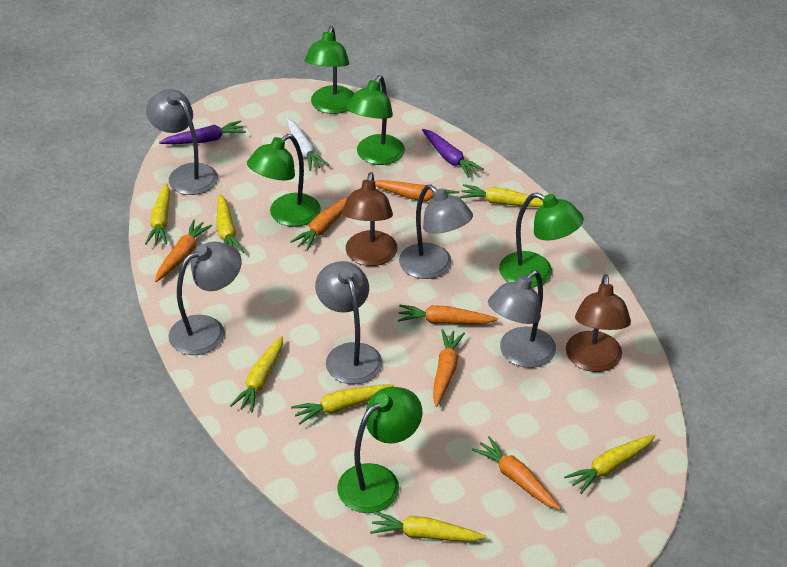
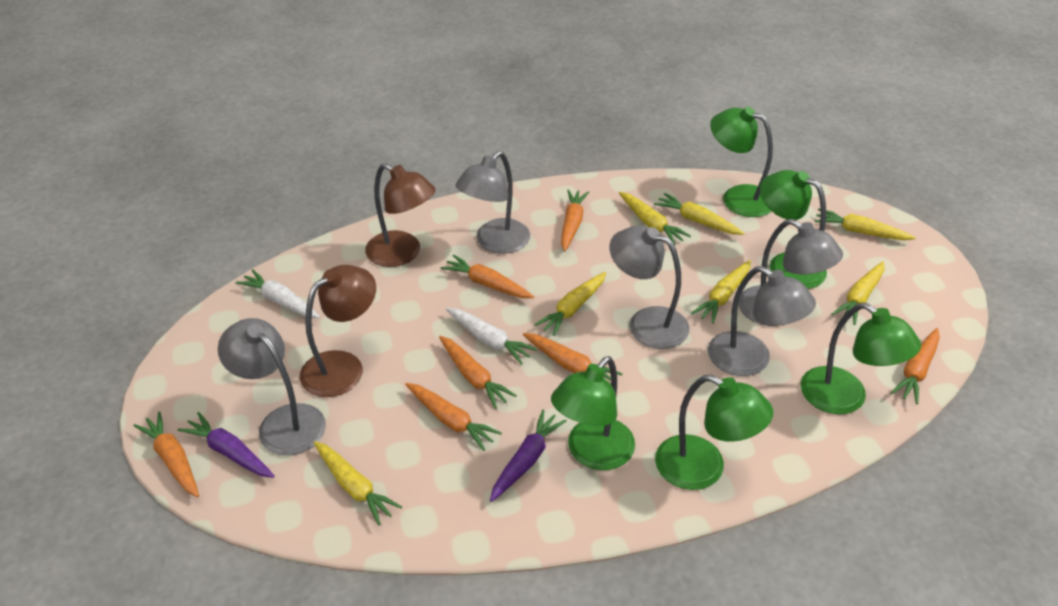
orange carrot: 6 -> 7
white carrot: 1 -> 2

